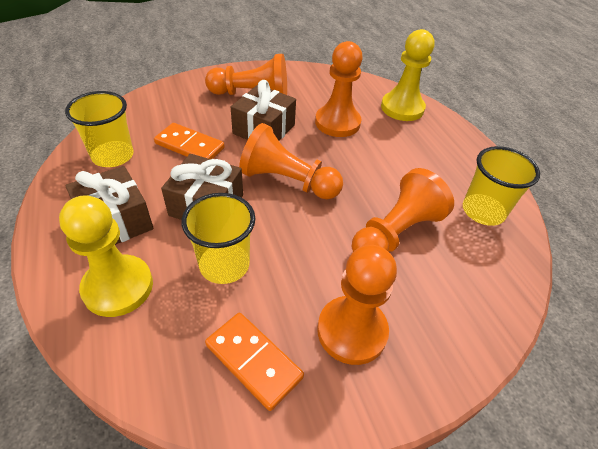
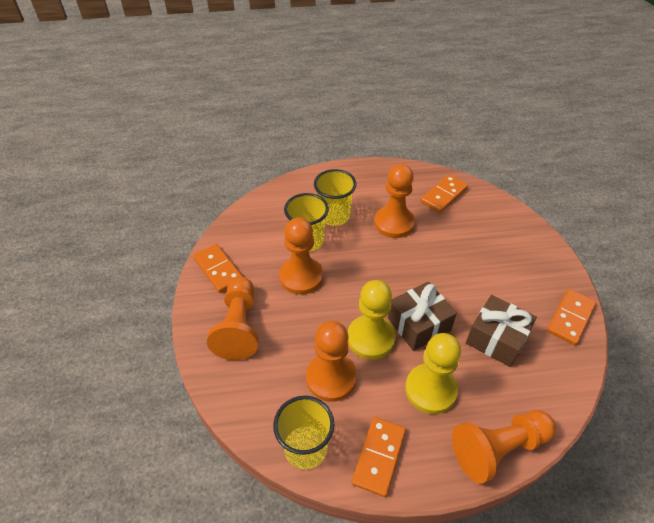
brown gift: 3 -> 2
orange domino: 2 -> 4

